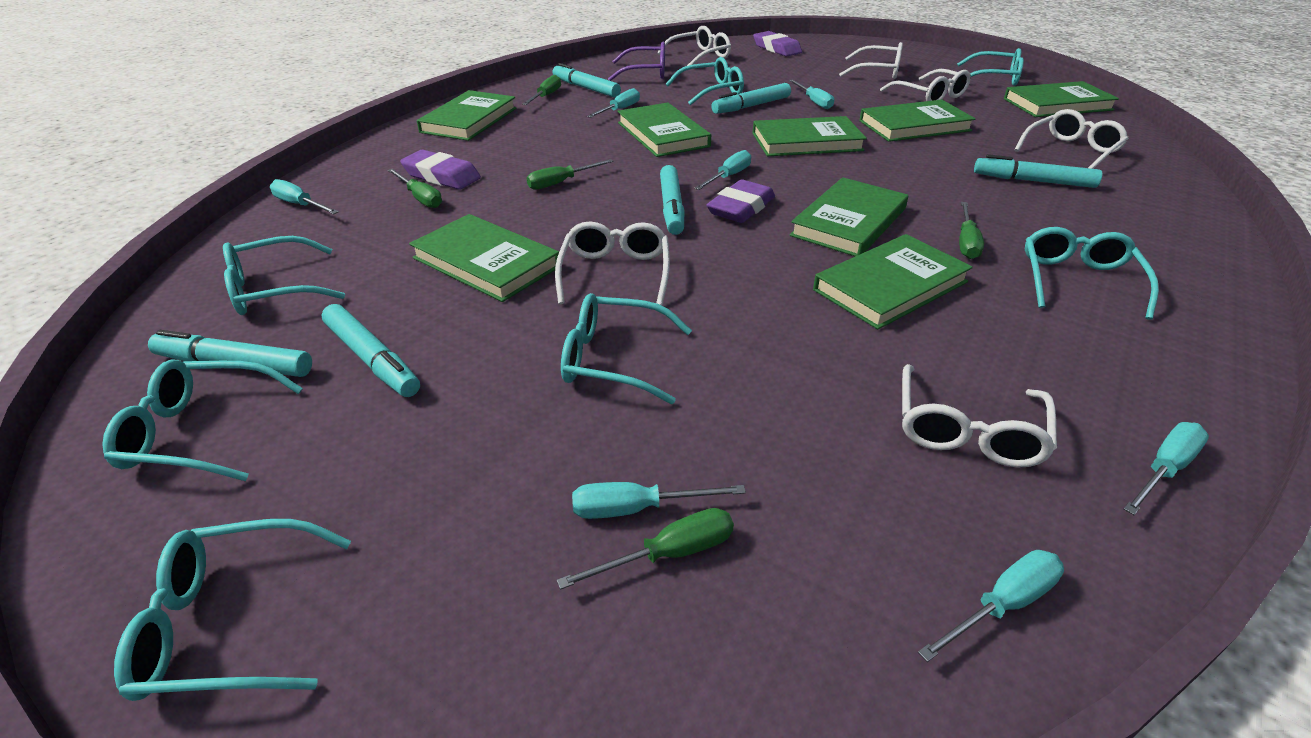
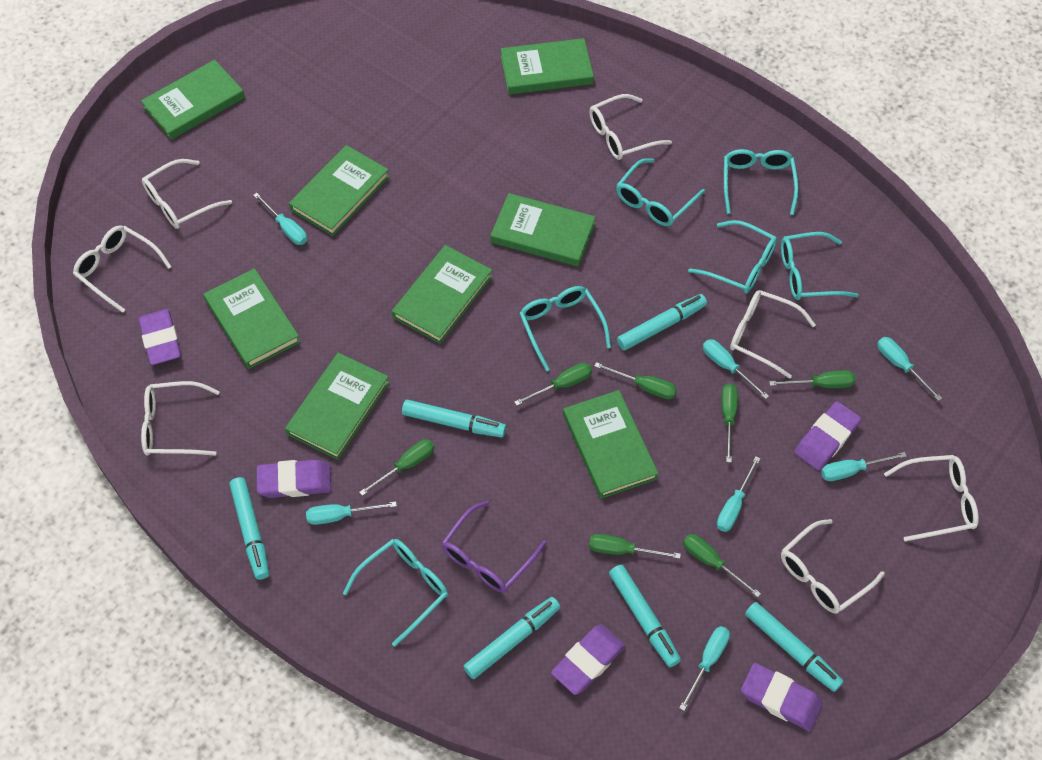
green screwdriver: 5 -> 7
purple eraser: 3 -> 5
turquoise glasses: 7 -> 6
white glasses: 6 -> 7

